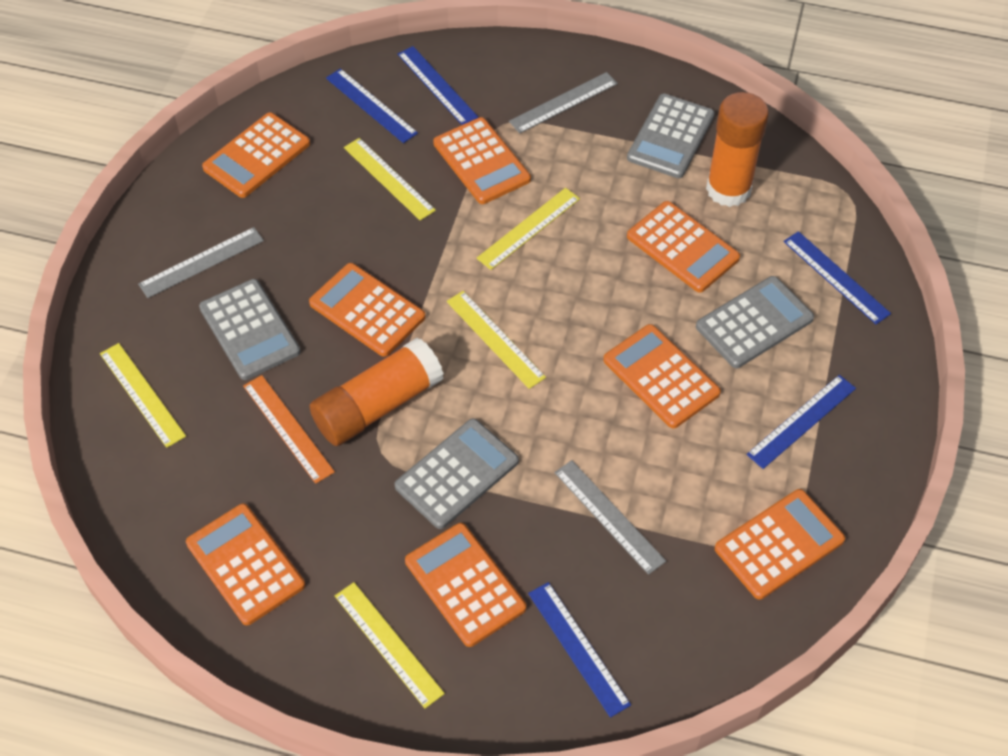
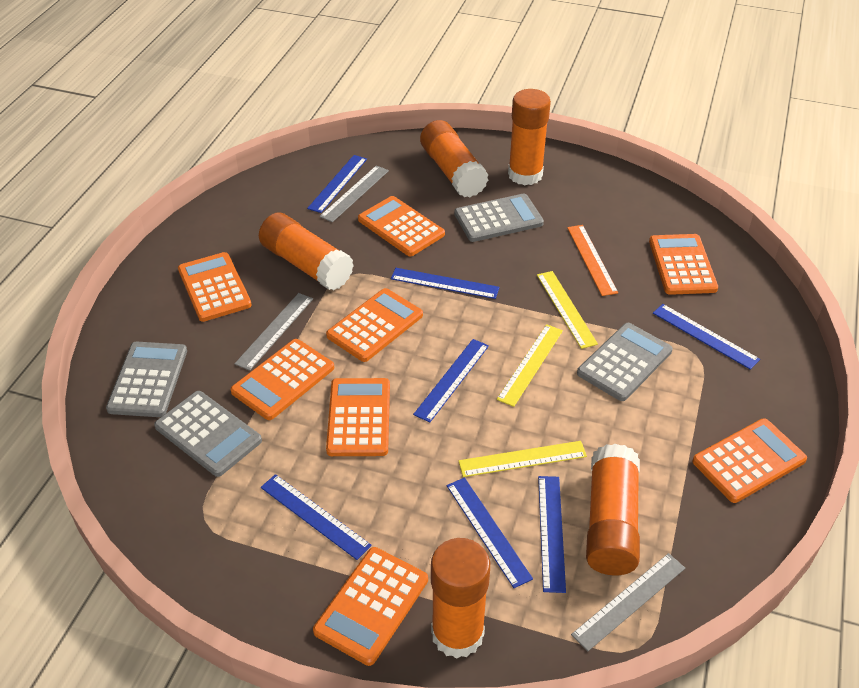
blue ruler: 5 -> 7
orange glue stick: 2 -> 5
yellow ruler: 5 -> 3

